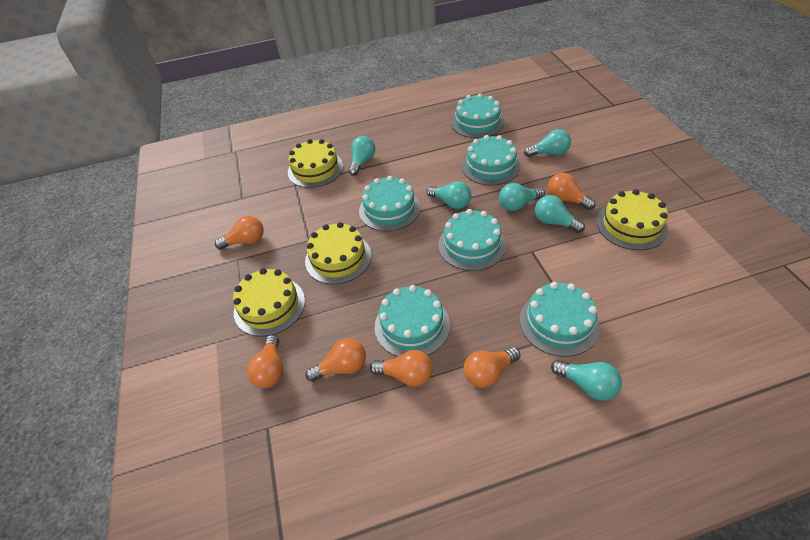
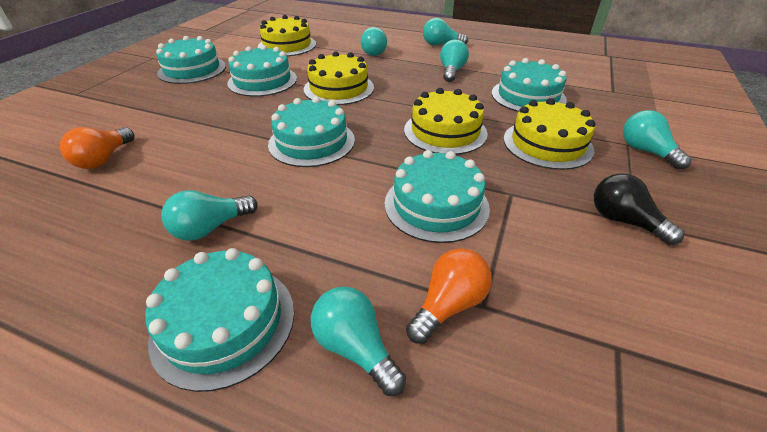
black light bulb: 0 -> 1
orange light bulb: 6 -> 2

